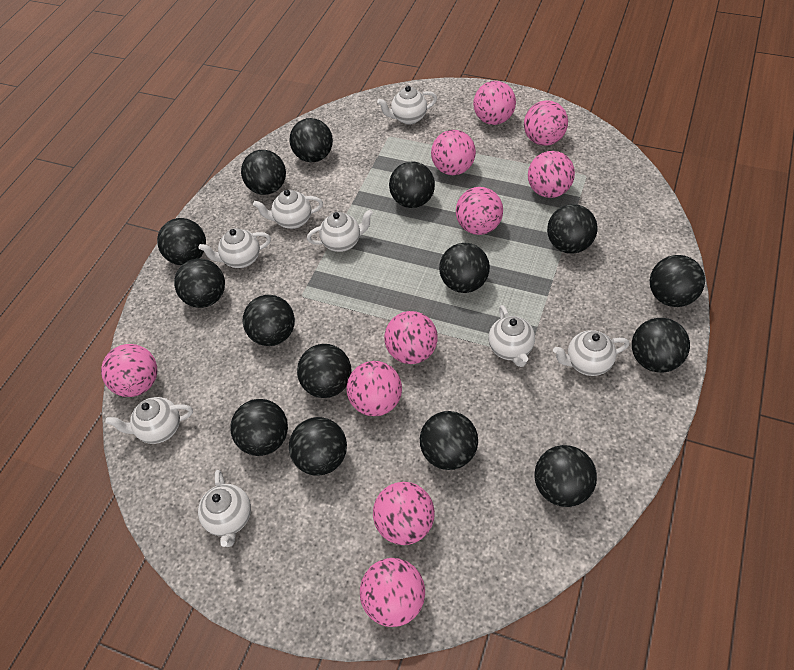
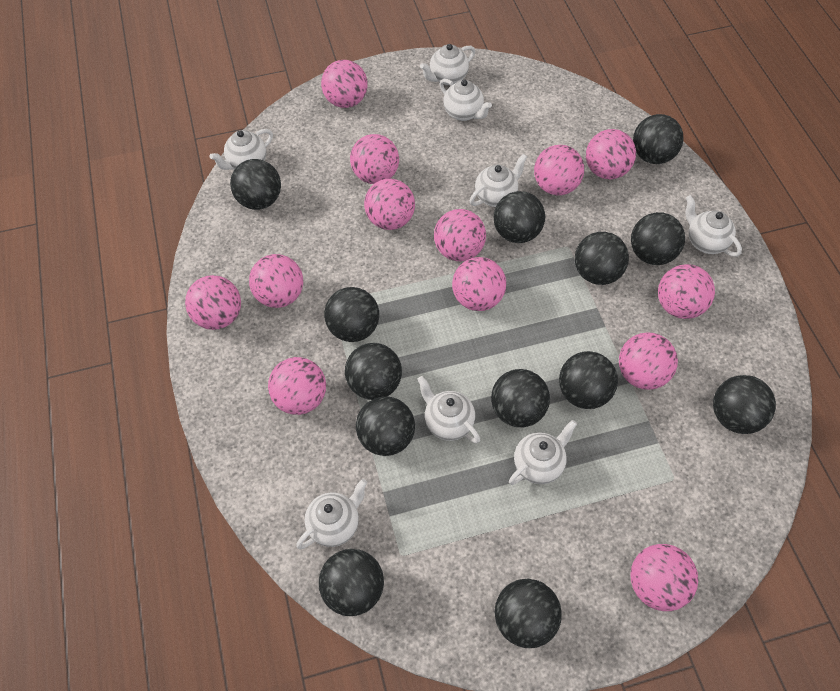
black ball: 15 -> 13
pink ball: 10 -> 13

